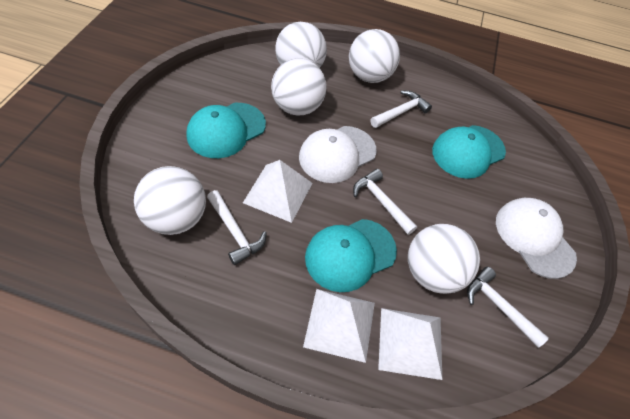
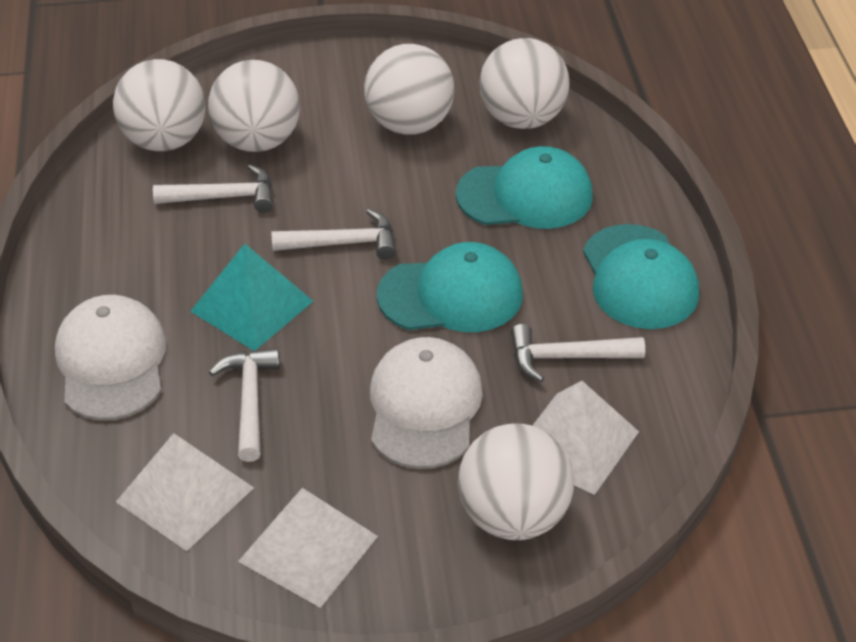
turquoise pyramid: 0 -> 1

